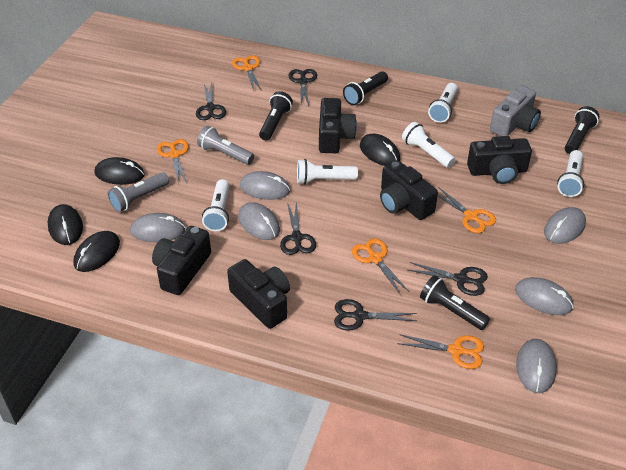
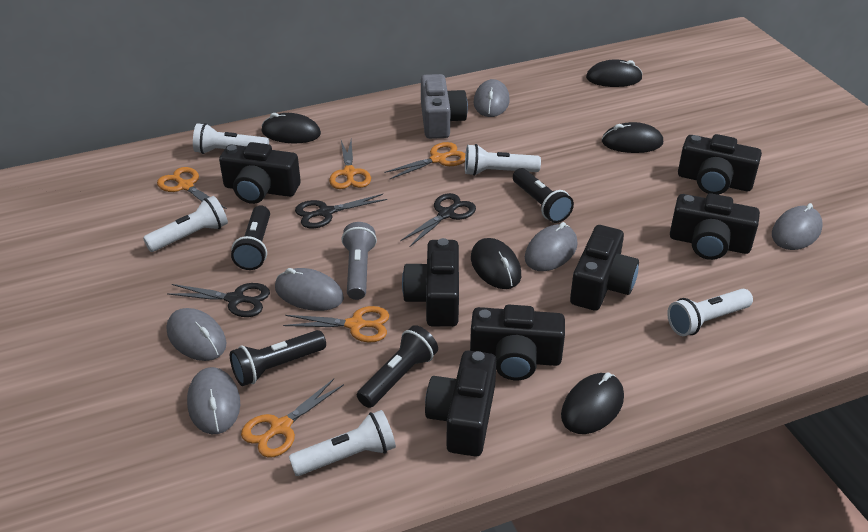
black camera: 5 -> 7
black mouse: 4 -> 5
black scissors: 5 -> 3
grey flashlight: 2 -> 1

